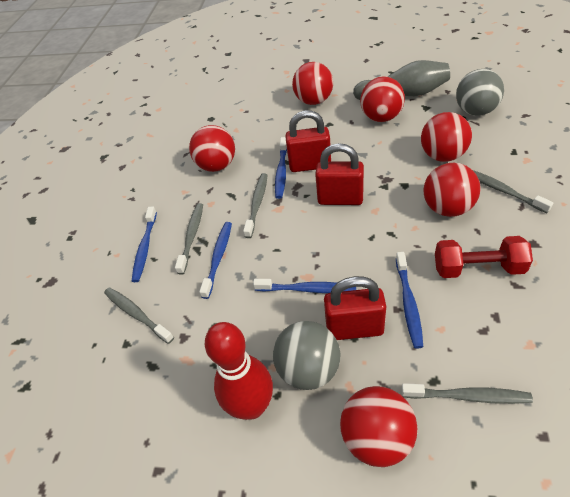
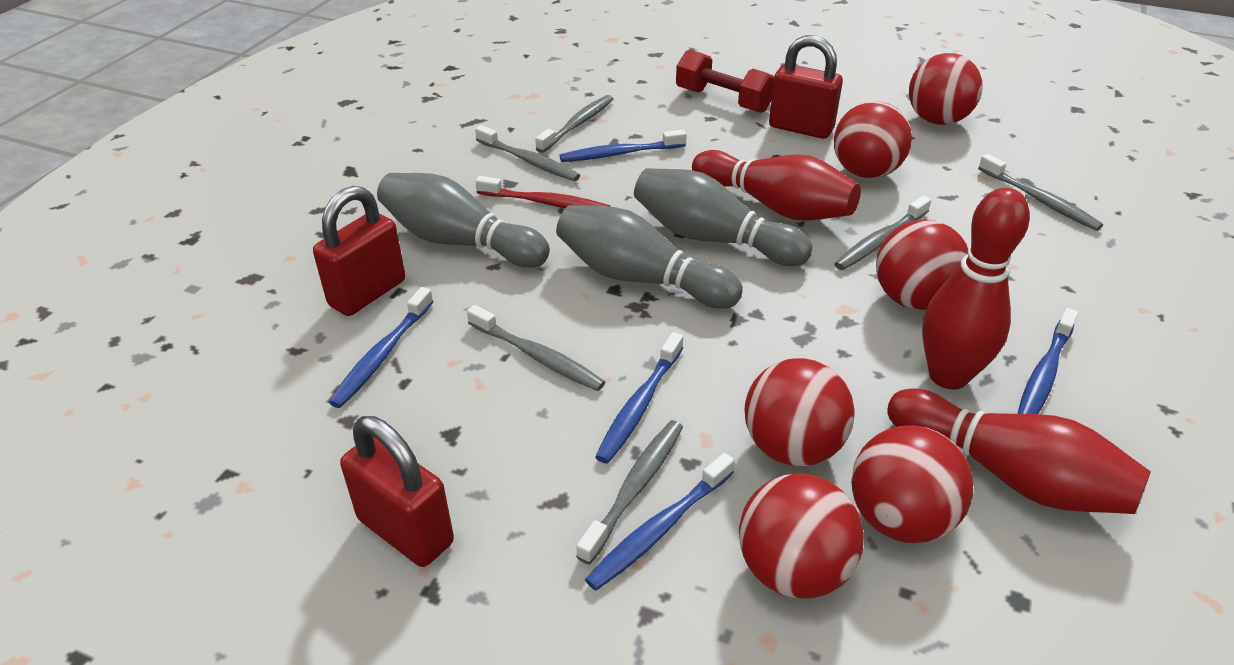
grey ball: 2 -> 0
grey bowling pin: 1 -> 3
grey toothbrush: 5 -> 6
red bowling pin: 1 -> 3
red toothbrush: 0 -> 1

